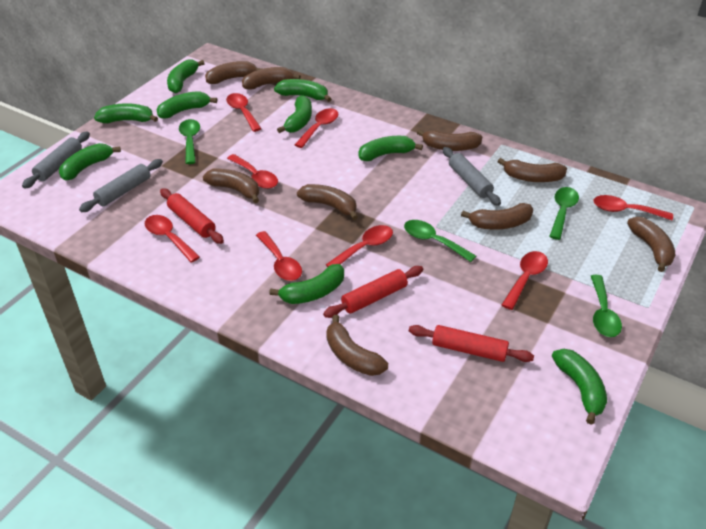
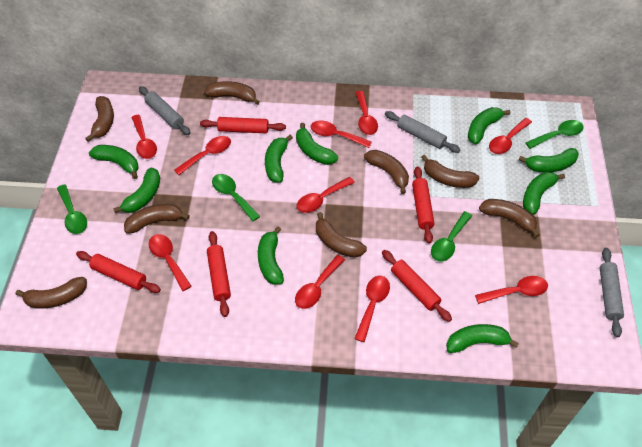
brown banana: 9 -> 8
red rolling pin: 3 -> 5
red spoon: 8 -> 10

